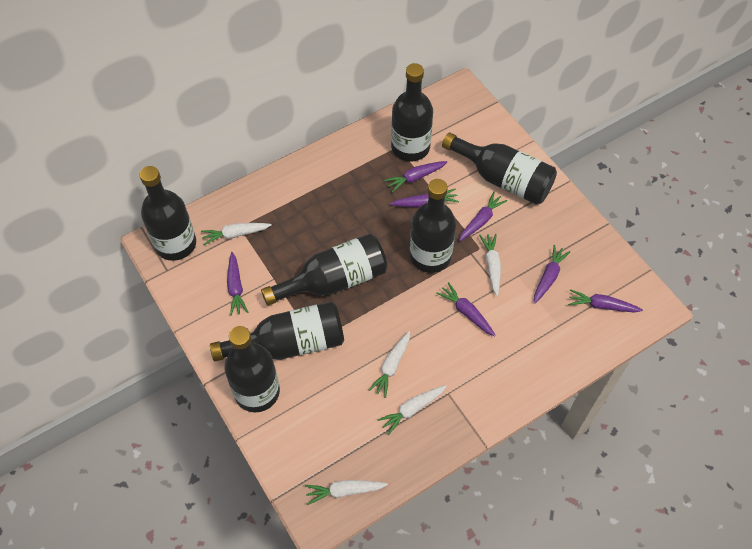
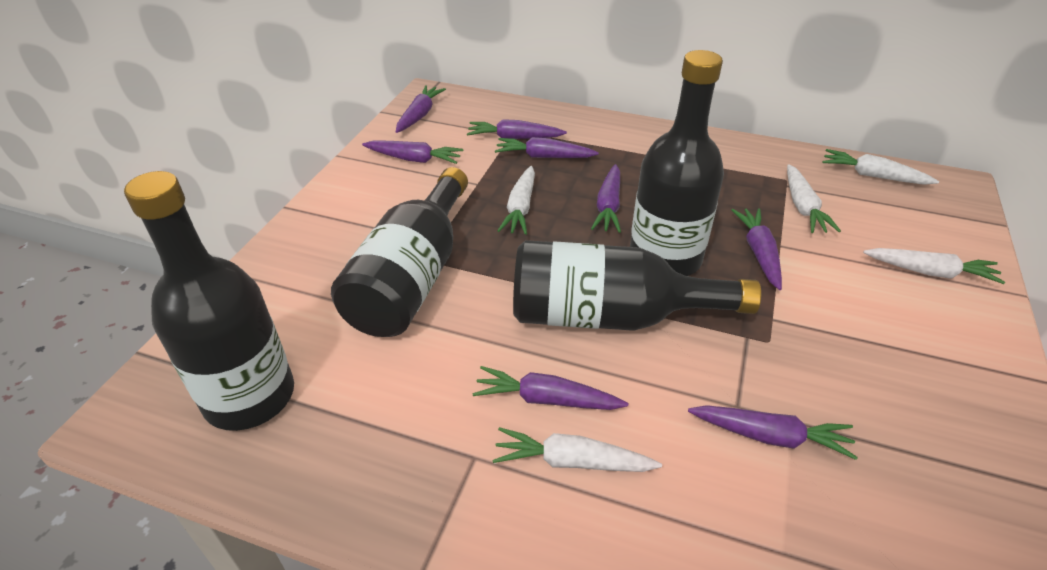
black bottle: 7 -> 4
purple carrot: 7 -> 8

